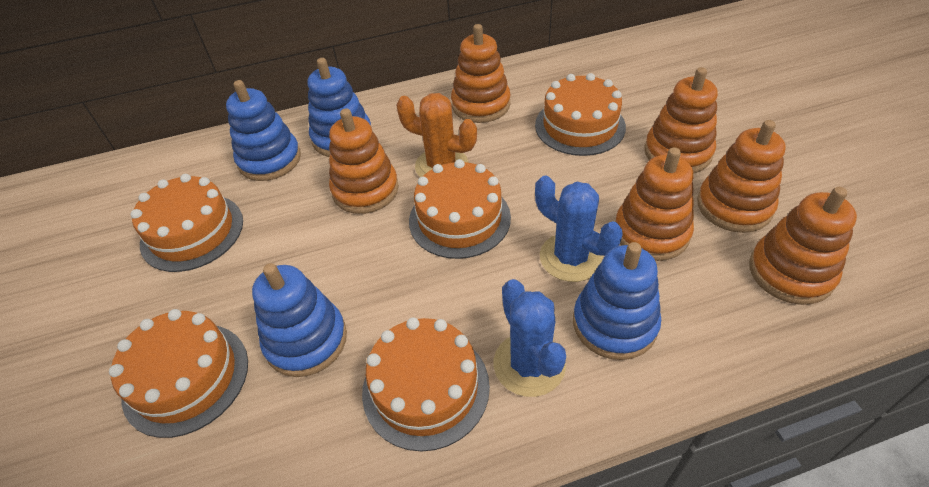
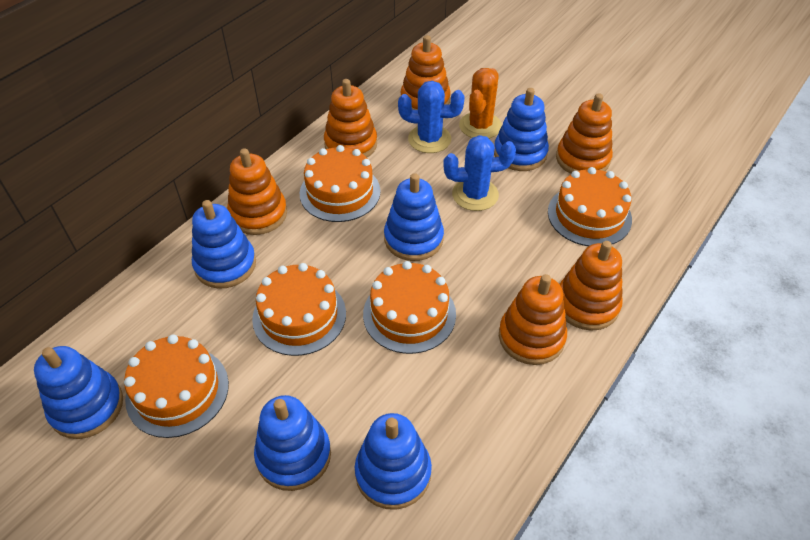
blue stacking toy: 4 -> 6

